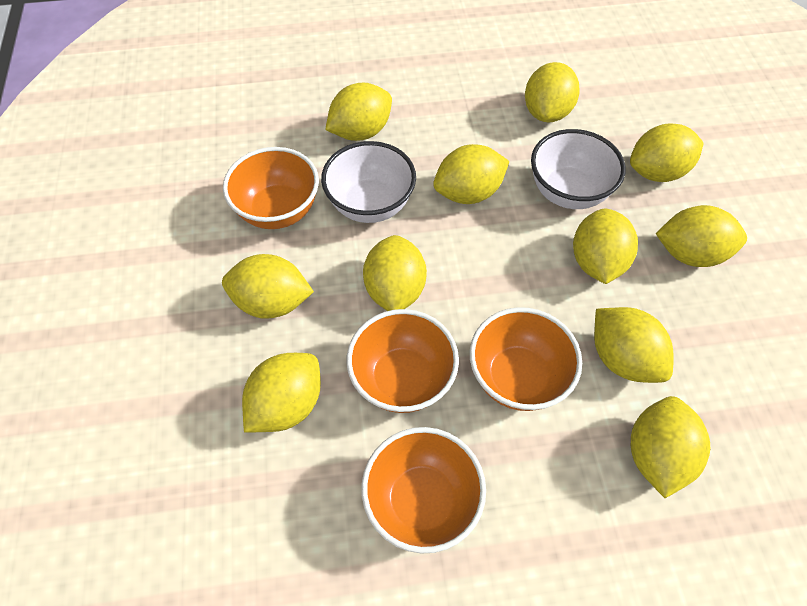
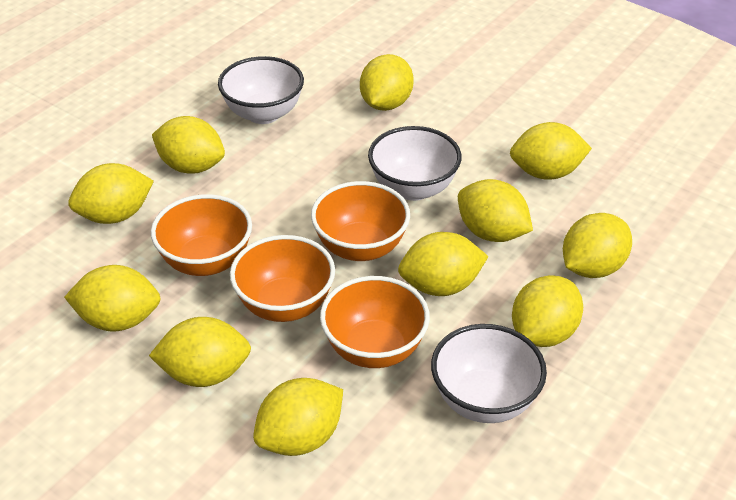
white bowl: 2 -> 3

